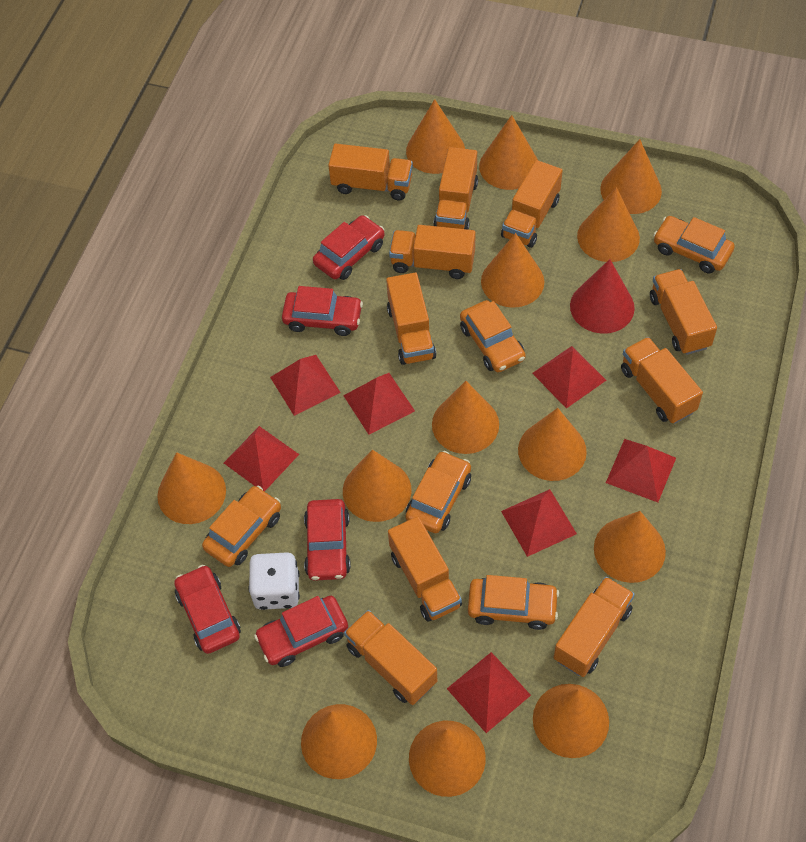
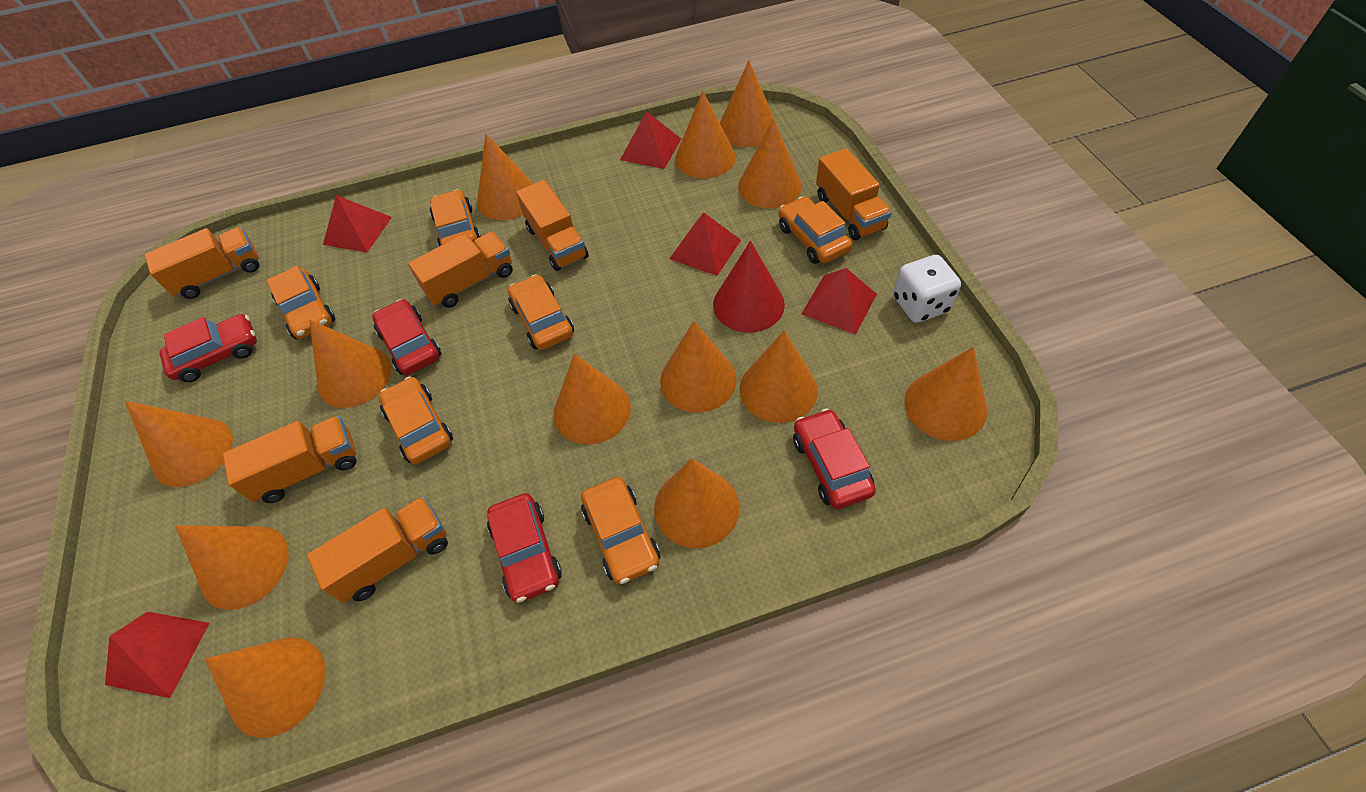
orange car: 5 -> 6
orange truck: 10 -> 6
red car: 5 -> 4
red pyramid: 7 -> 5

